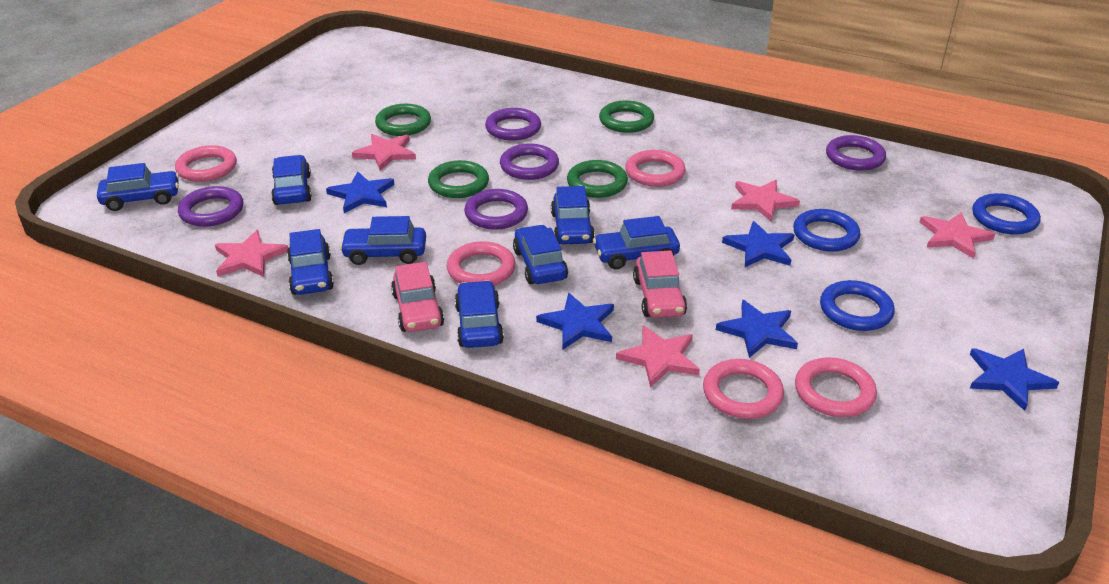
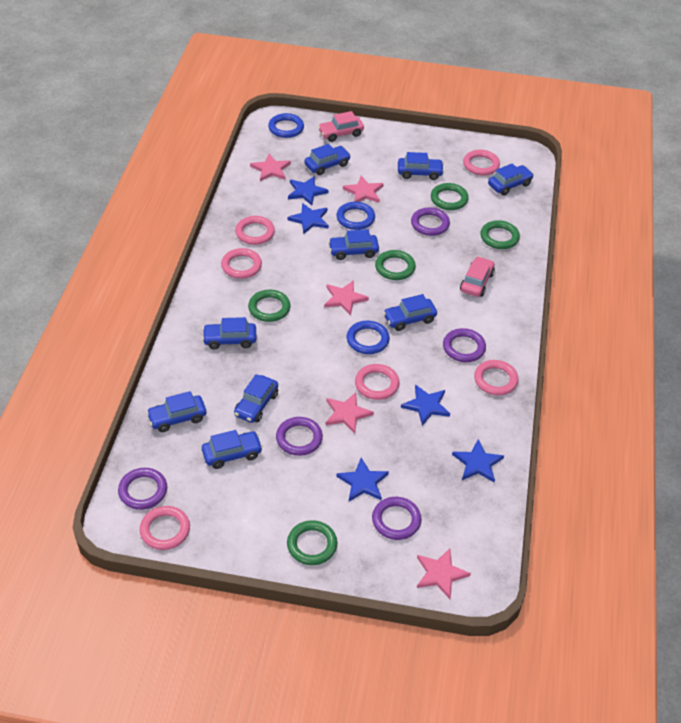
blue car: 8 -> 9
green ring: 4 -> 5
pink ring: 5 -> 6

